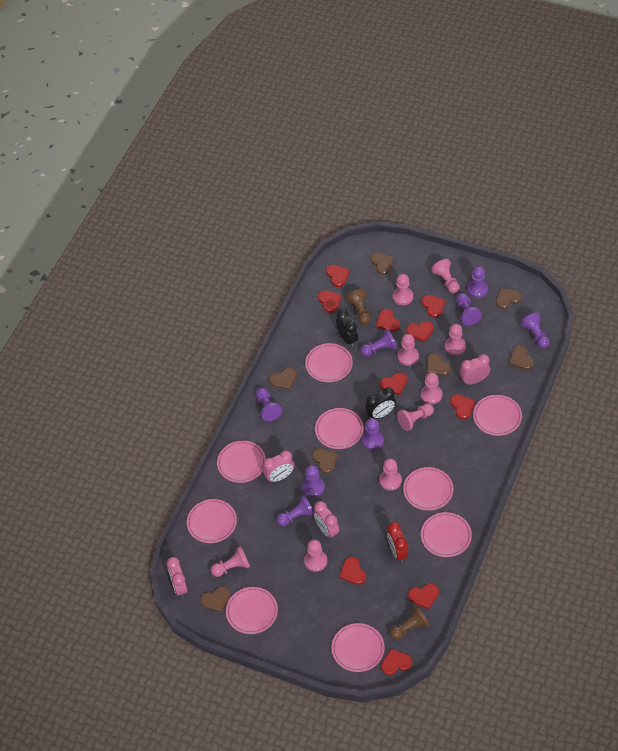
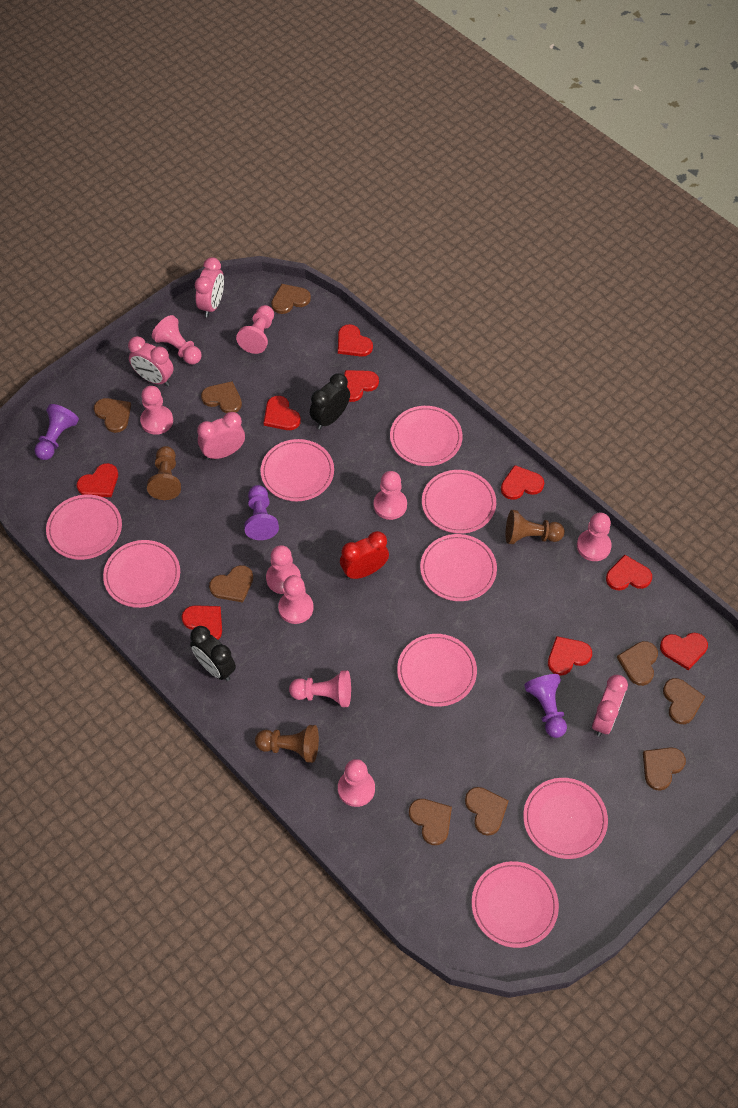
brown heart: 7 -> 9
brown pawn: 2 -> 3
purple pawn: 8 -> 3
red heart: 10 -> 9

